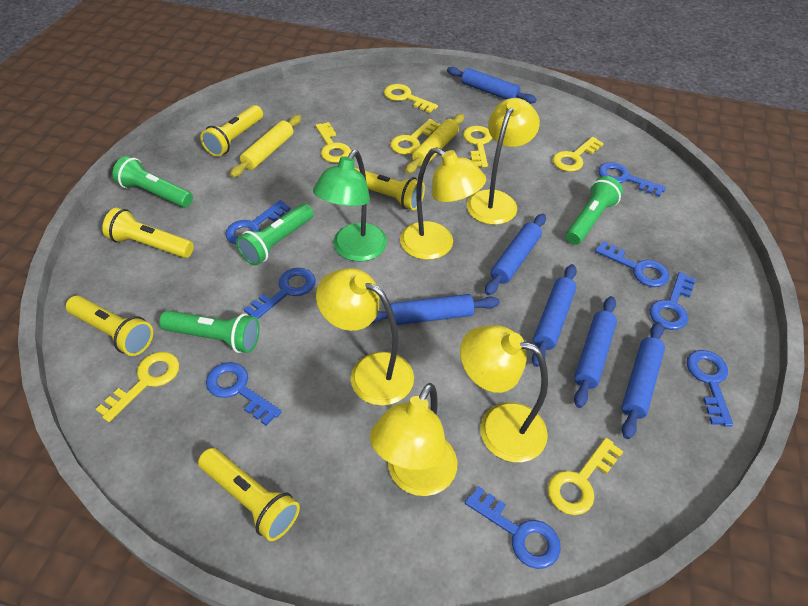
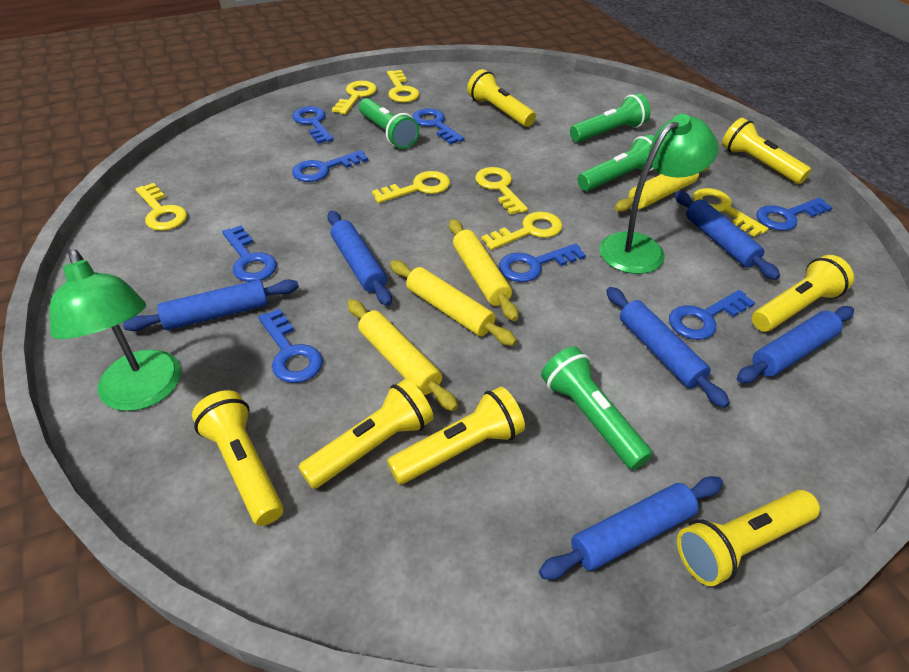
green lamp: 1 -> 2
yellow flashlight: 5 -> 7
yellow lamp: 5 -> 0
yellow rolling pin: 2 -> 4

